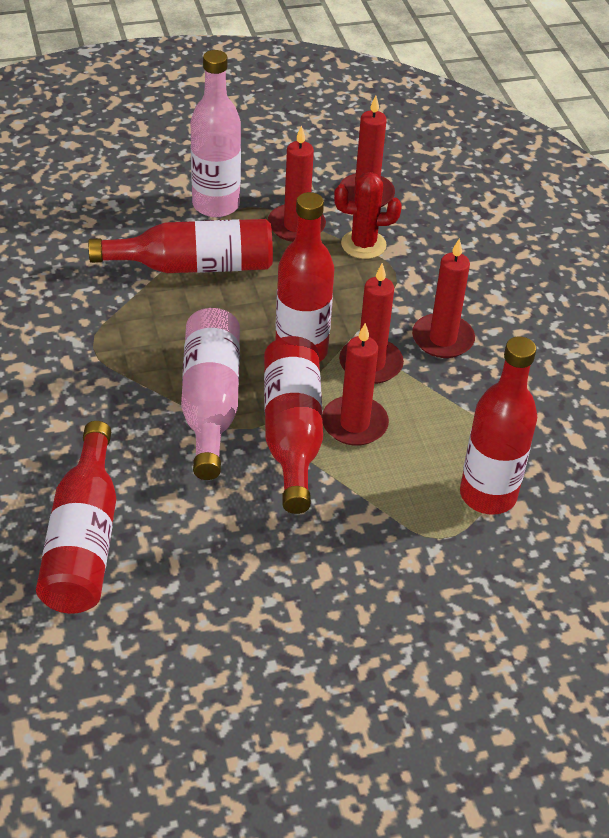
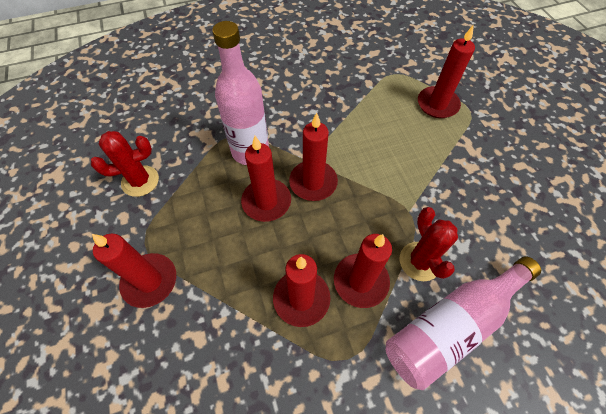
red bottle: 5 -> 0
red cactus: 1 -> 2
red candle: 5 -> 6

